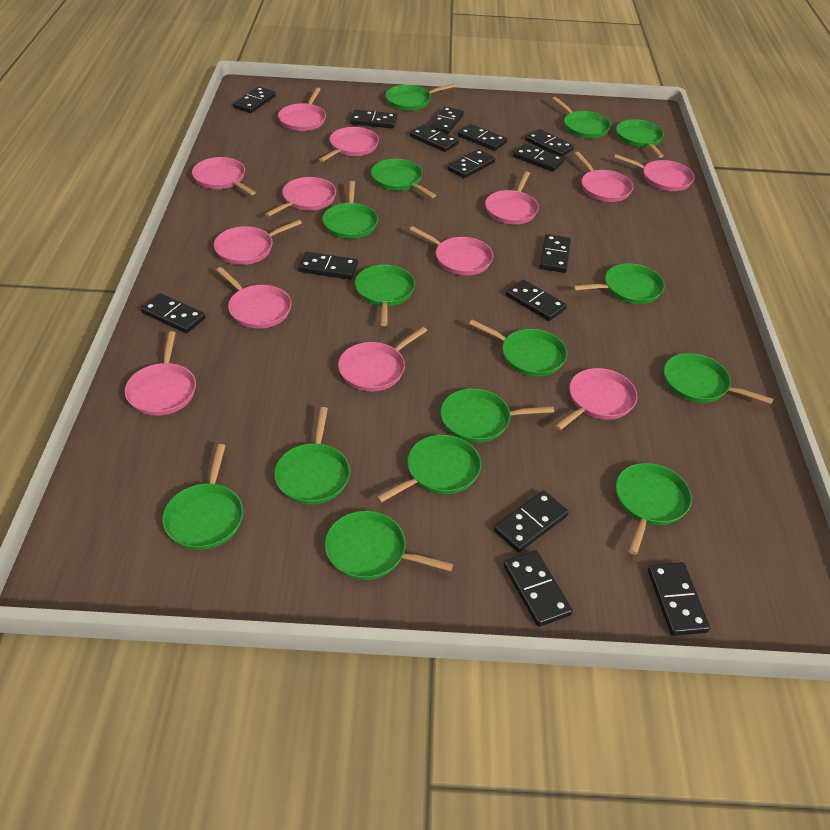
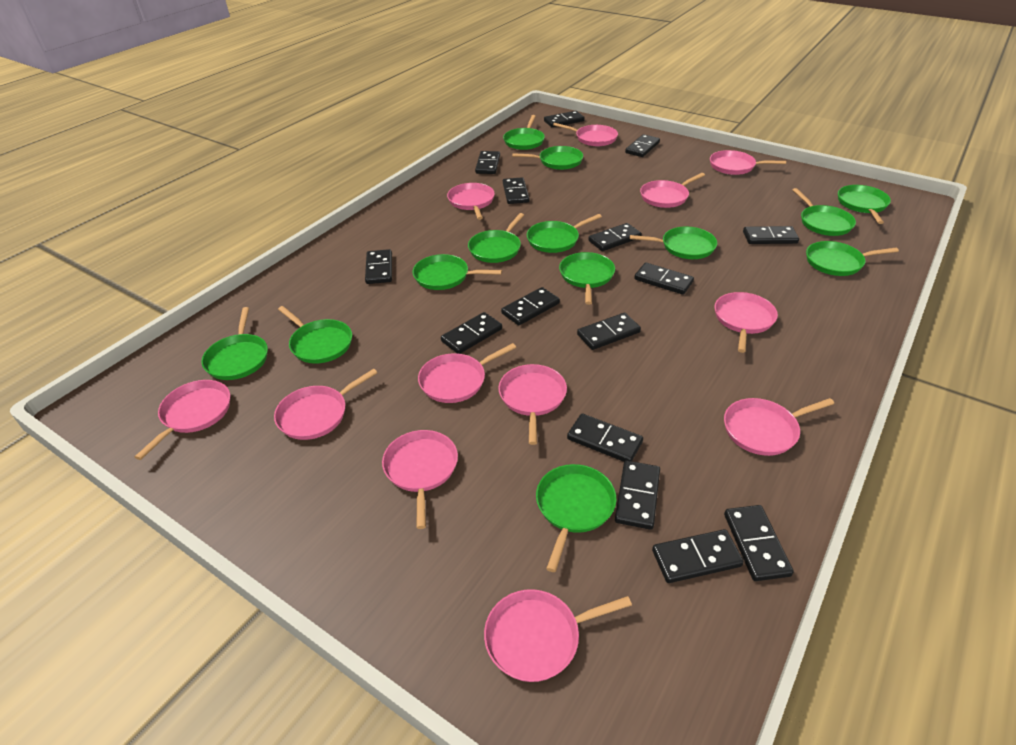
green pan: 15 -> 13
pink pan: 13 -> 12

